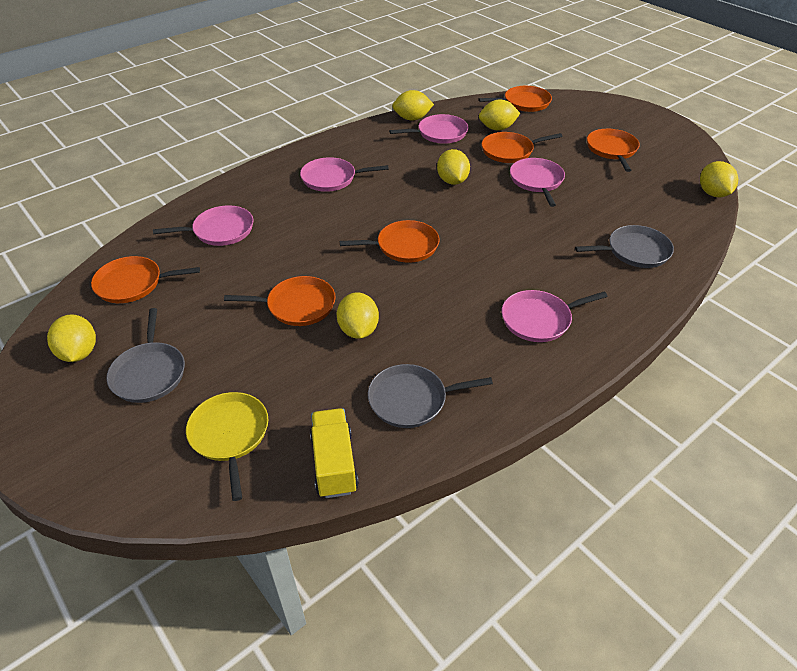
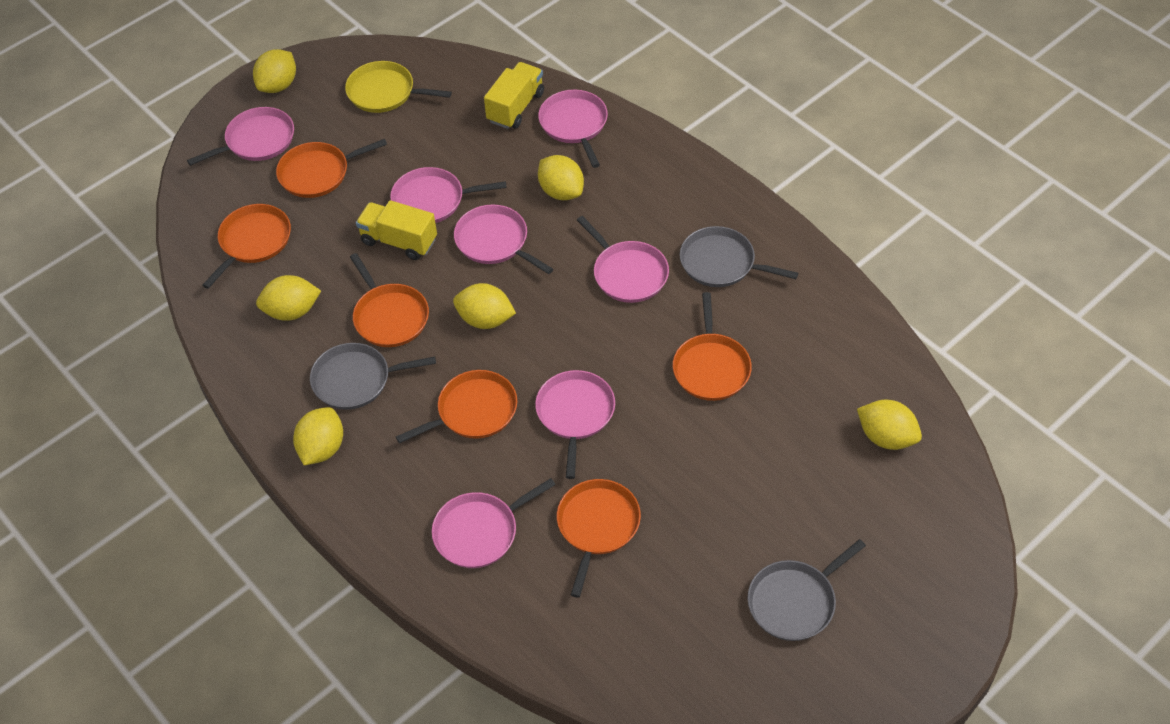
pink pan: 5 -> 7
yellow truck: 1 -> 2

